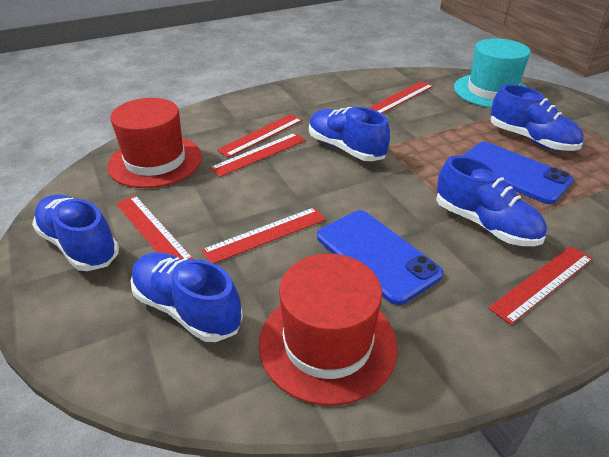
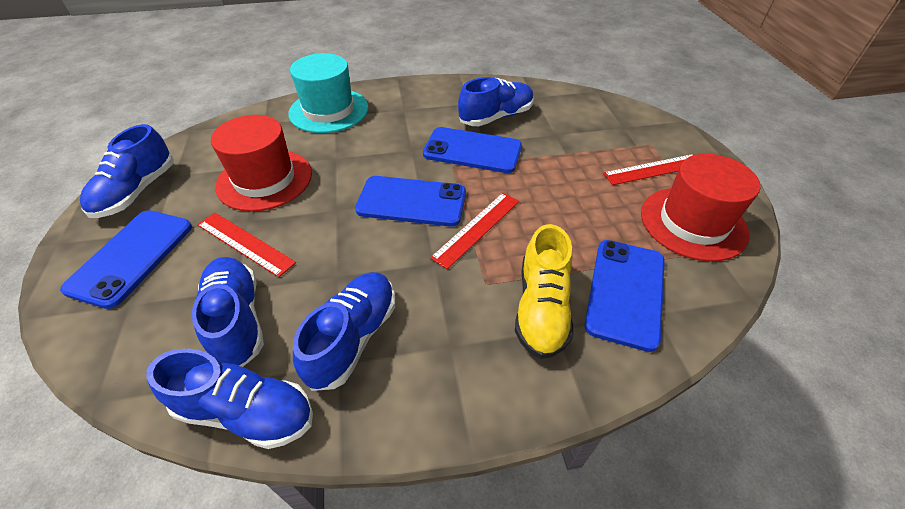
blue phone: 2 -> 4
red ruler: 6 -> 3
yellow shoe: 0 -> 1

